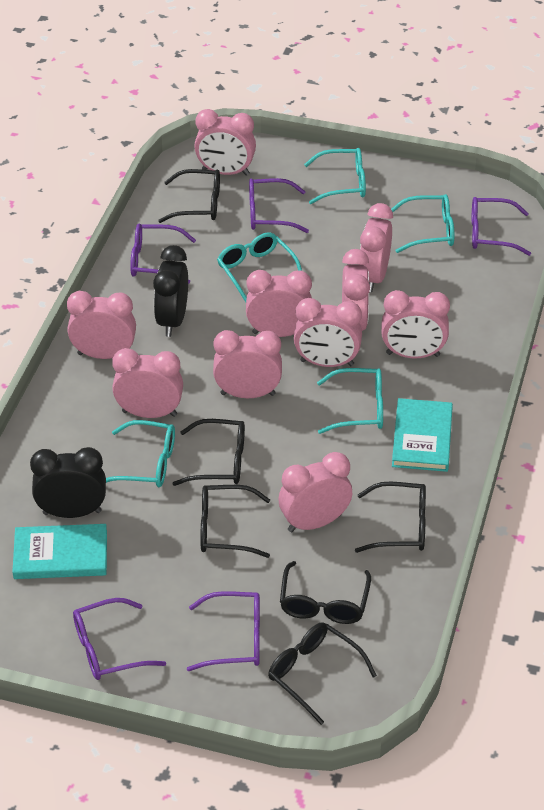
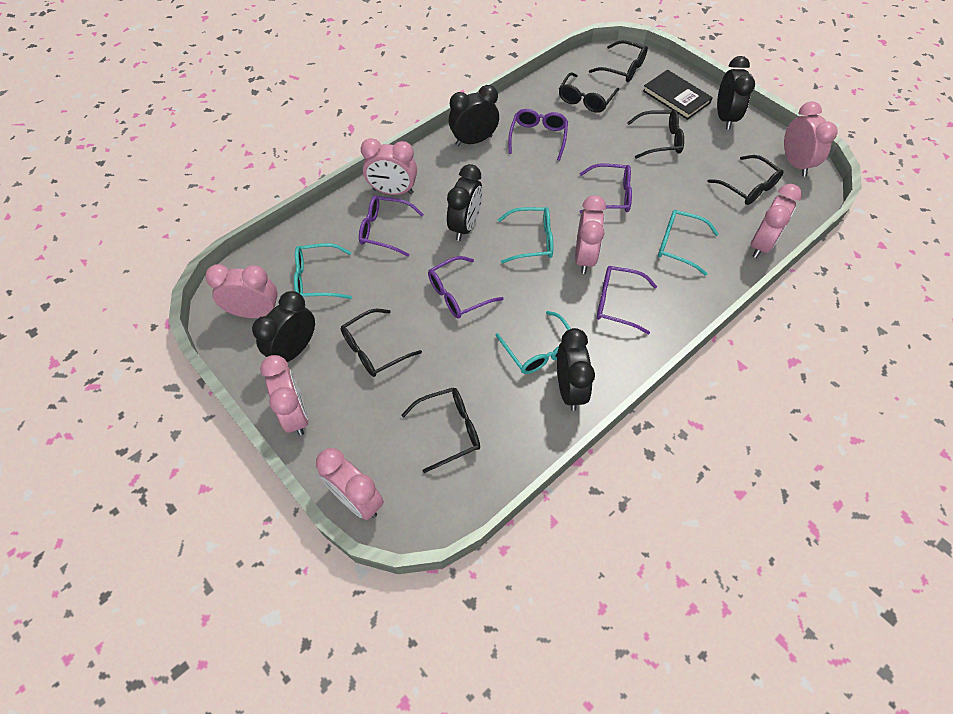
black book: 0 -> 1
black clock: 2 -> 5
pink clock: 10 -> 7
turquoise book: 2 -> 0
turquoise glasses: 5 -> 4

